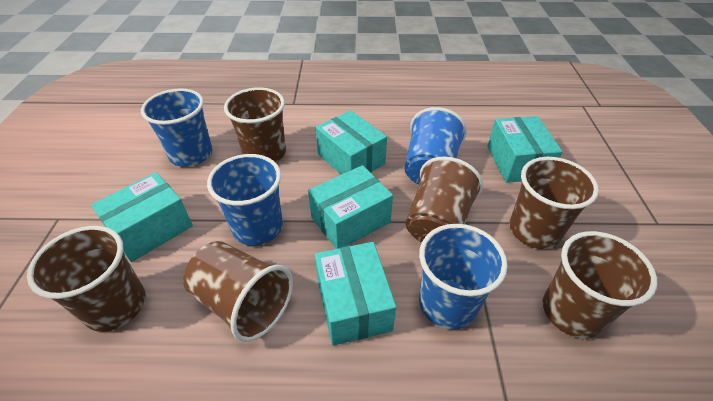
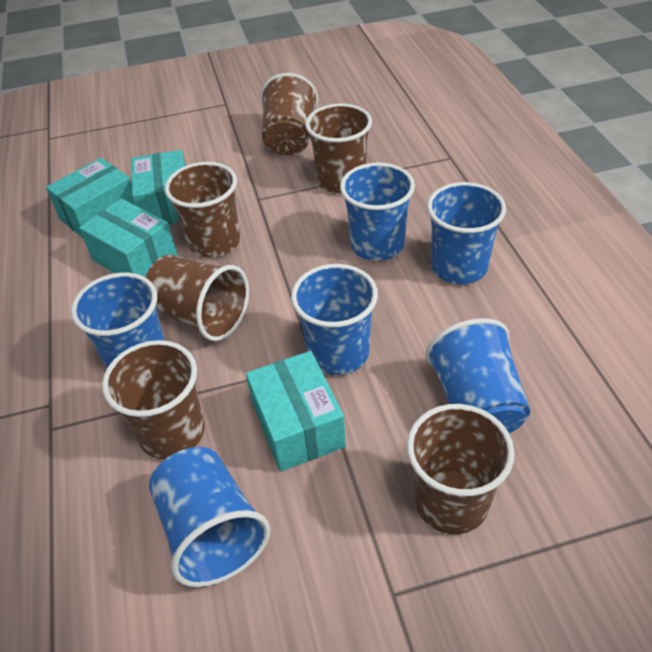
blue cup: 4 -> 6
turquoise box: 5 -> 4

